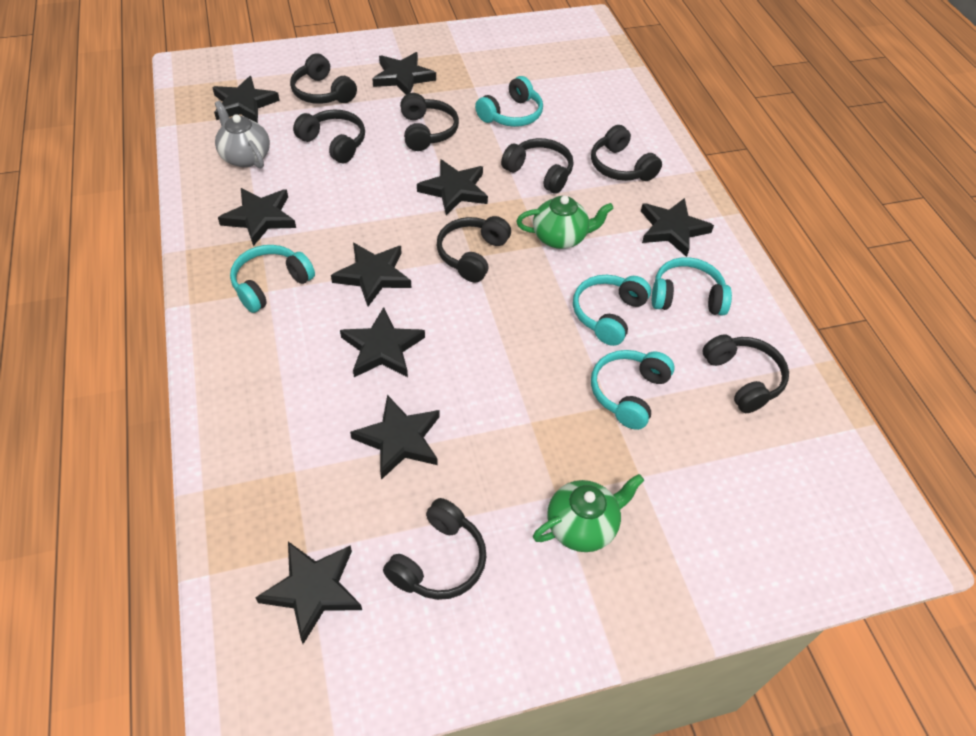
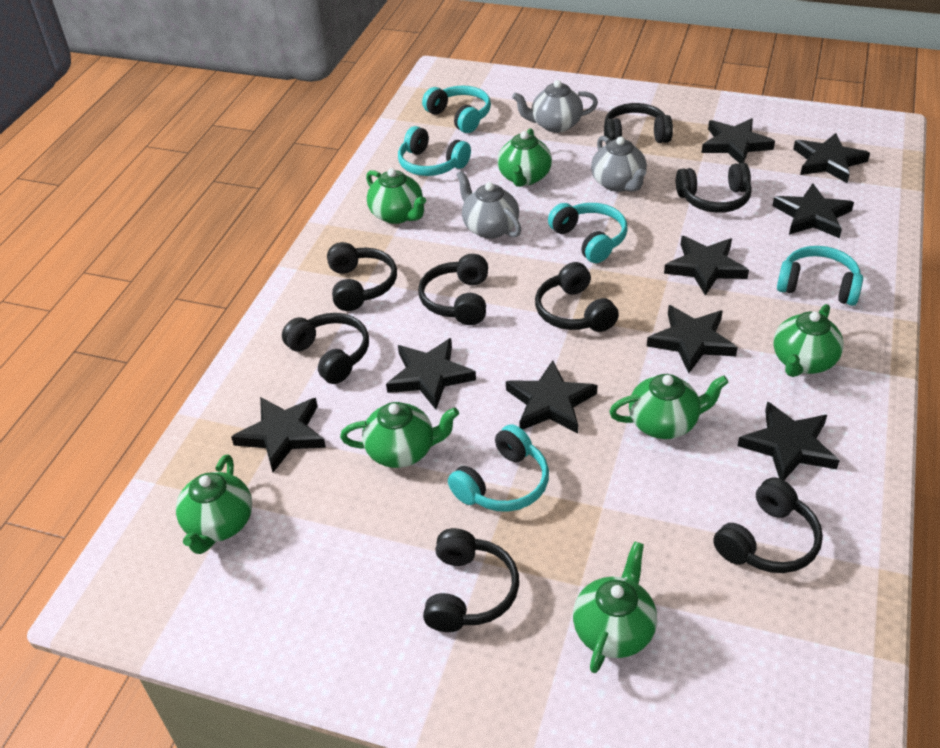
green teapot: 2 -> 7
grey teapot: 1 -> 3

